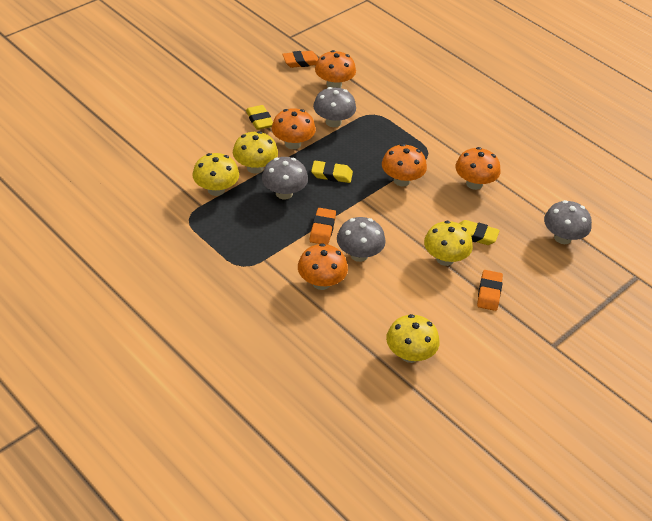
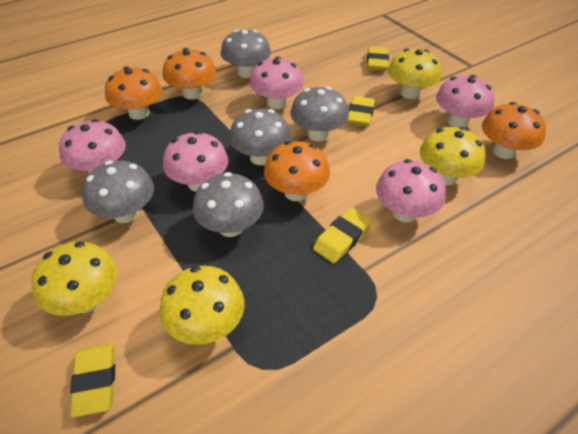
grey mushroom: 4 -> 5
orange eraser: 3 -> 0
orange mushroom: 5 -> 4
pink mushroom: 0 -> 5
yellow eraser: 3 -> 4

